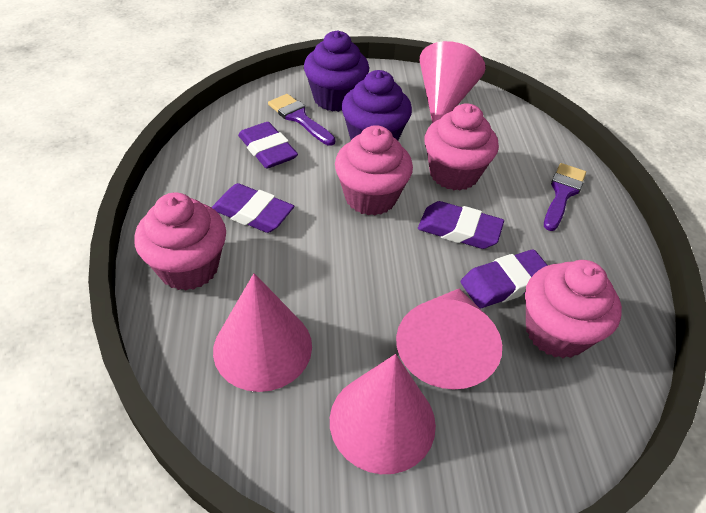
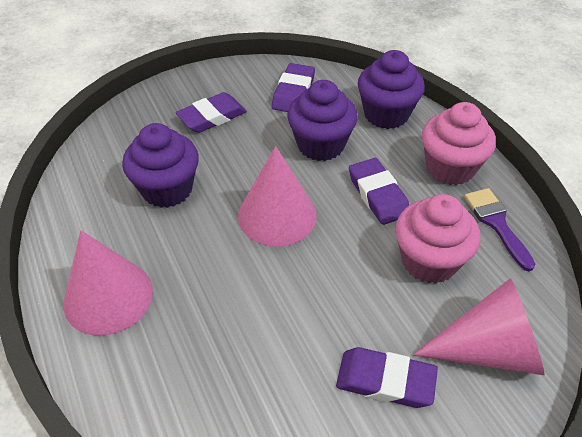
pink cone: 4 -> 3
pink cupcake: 4 -> 2
purple brush: 2 -> 1
purple cupcake: 2 -> 3

